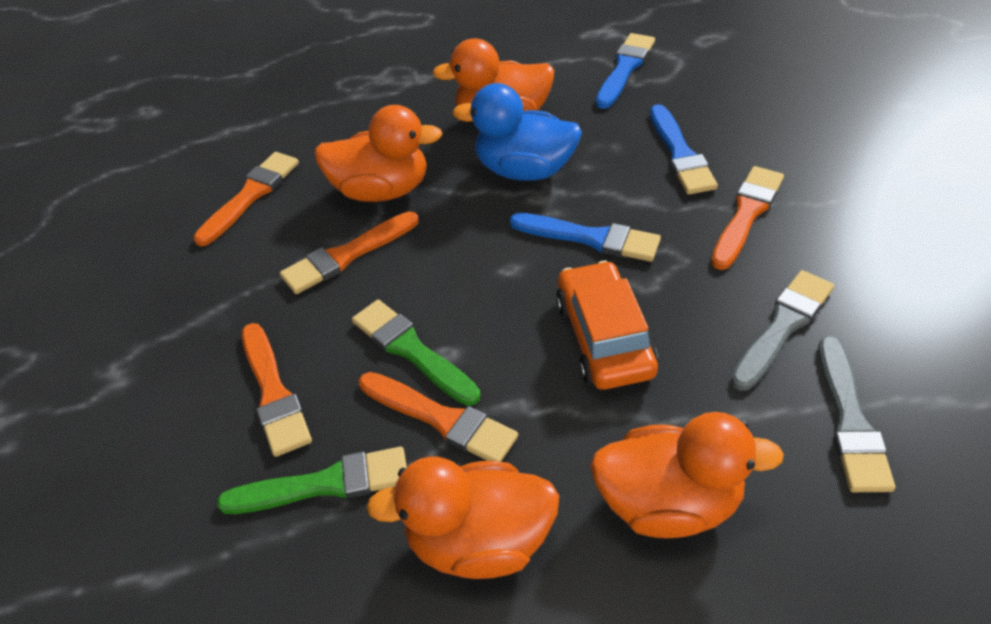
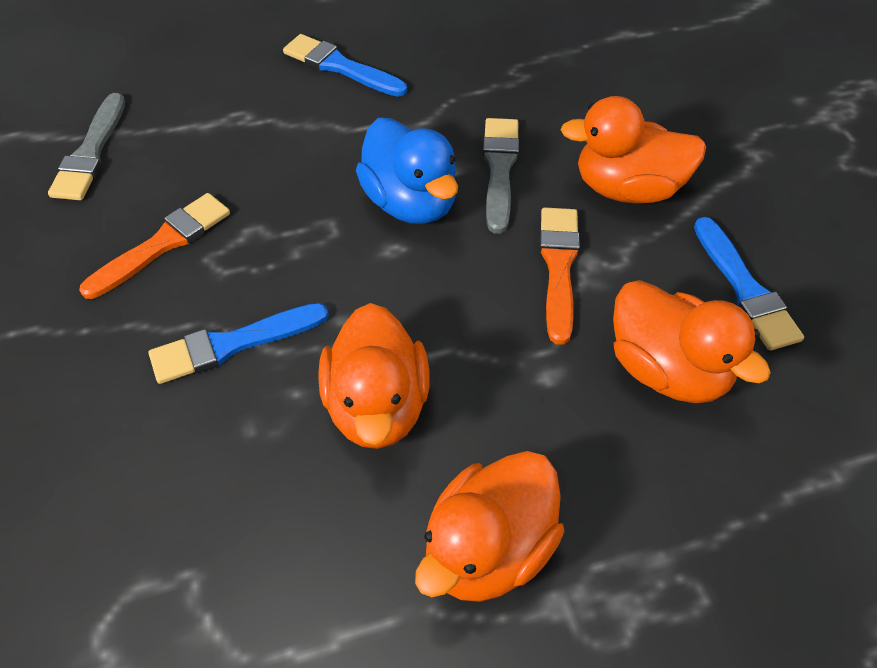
green brush: 2 -> 0
orange brush: 5 -> 2
orange car: 1 -> 0

